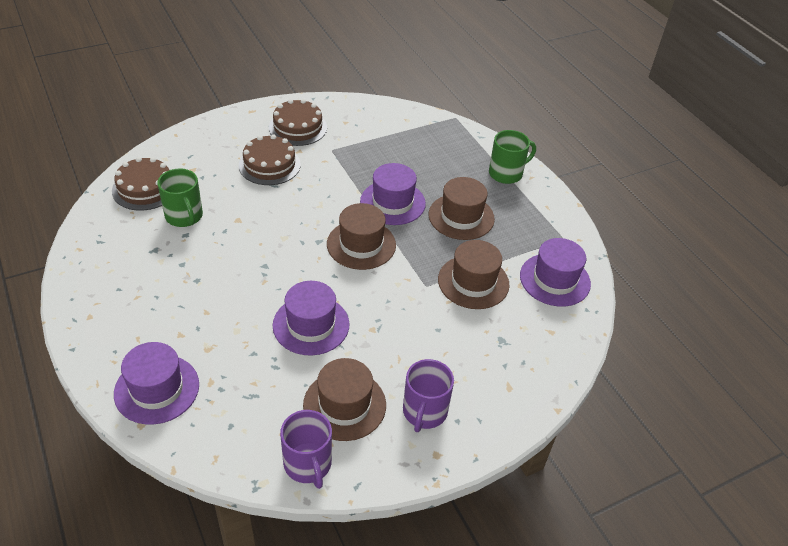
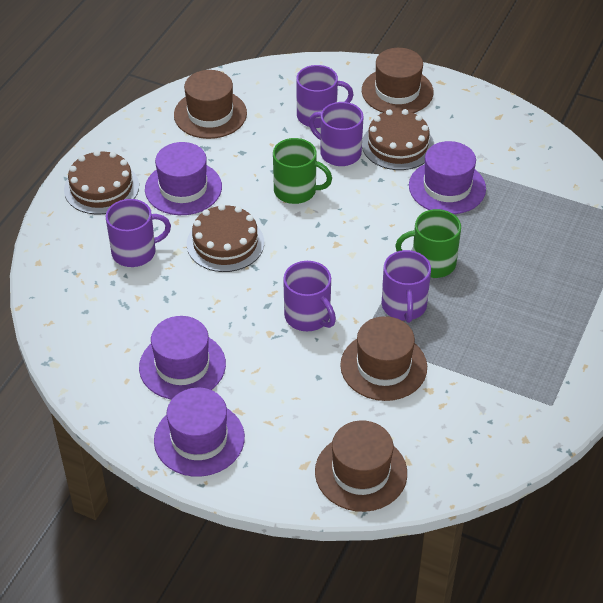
purple mug: 2 -> 5

